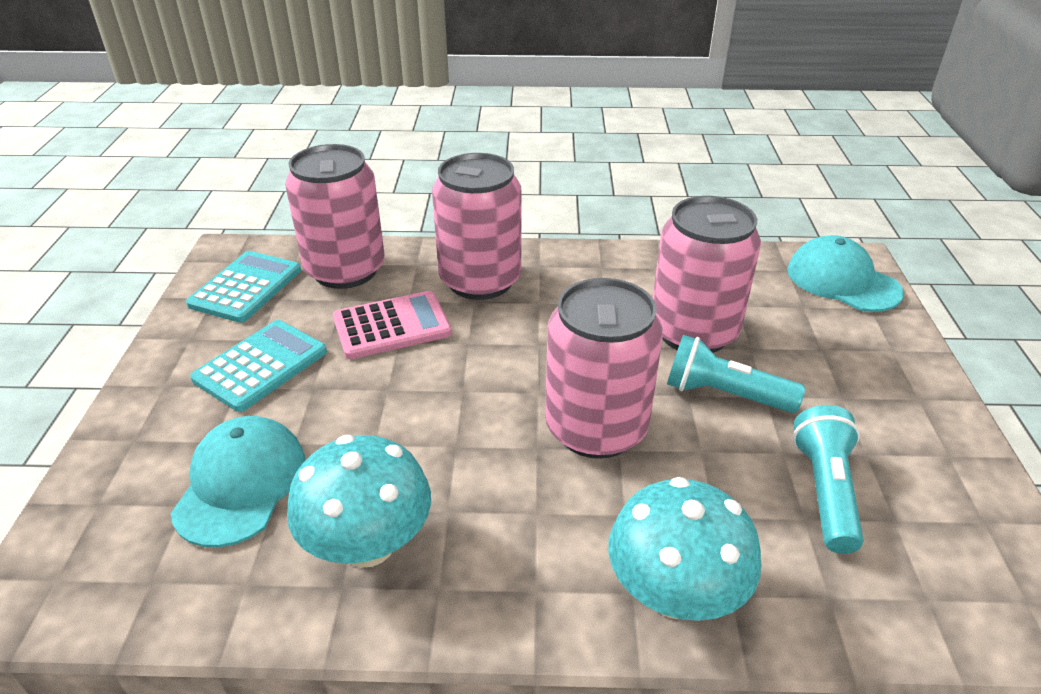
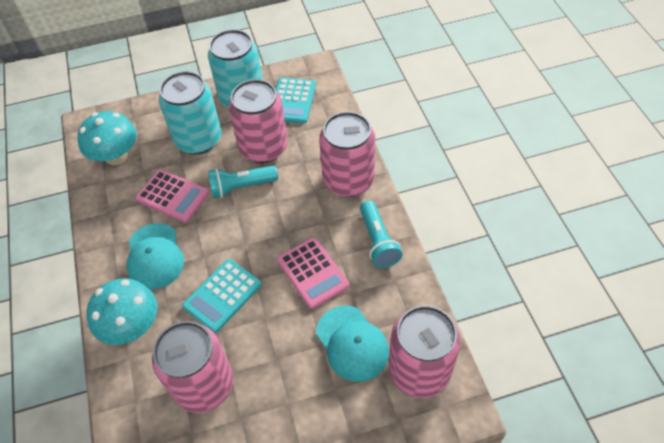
pink calculator: 1 -> 2
turquoise can: 0 -> 2

